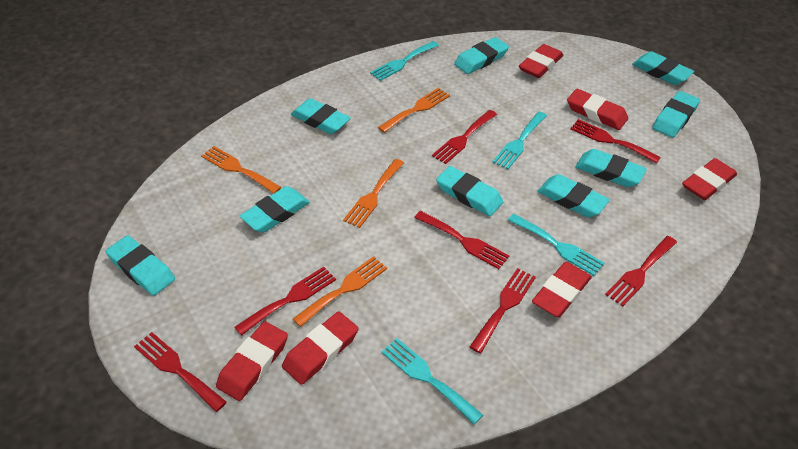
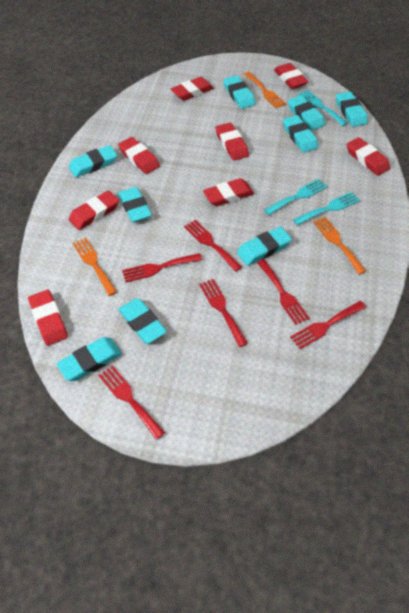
orange fork: 4 -> 3
red eraser: 6 -> 8
red fork: 7 -> 6
turquoise fork: 4 -> 3

